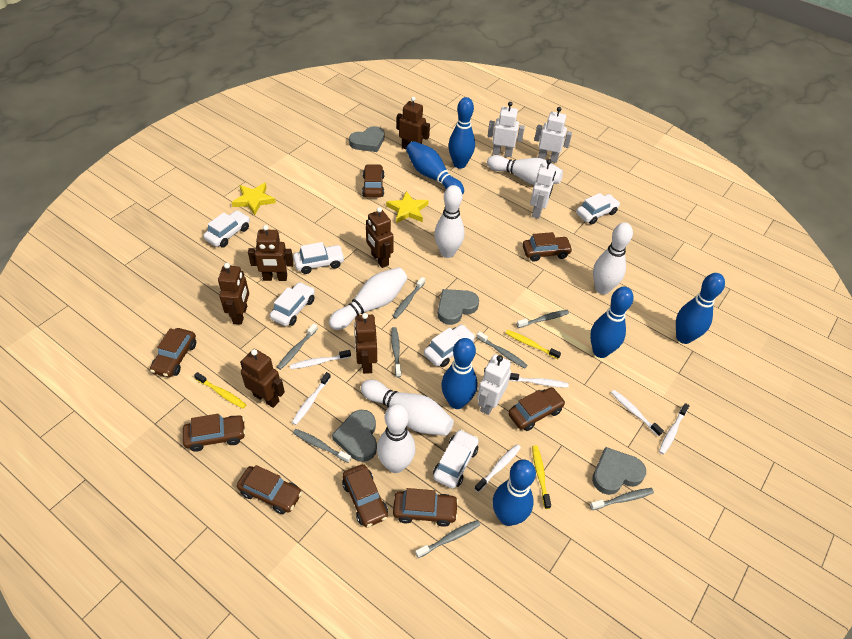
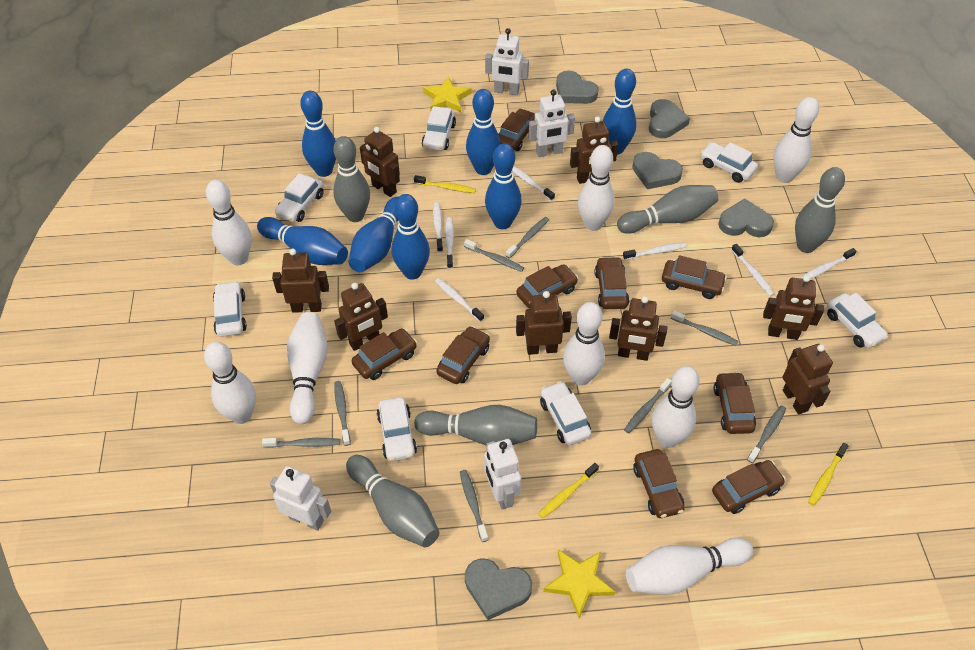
blue bowling pin: 6 -> 7
brown car: 8 -> 9
brown robot: 6 -> 8
grey bowling pin: 0 -> 5
grey heart: 4 -> 5
white bowling pin: 6 -> 8
white car: 6 -> 7
white toothbrush: 6 -> 7

